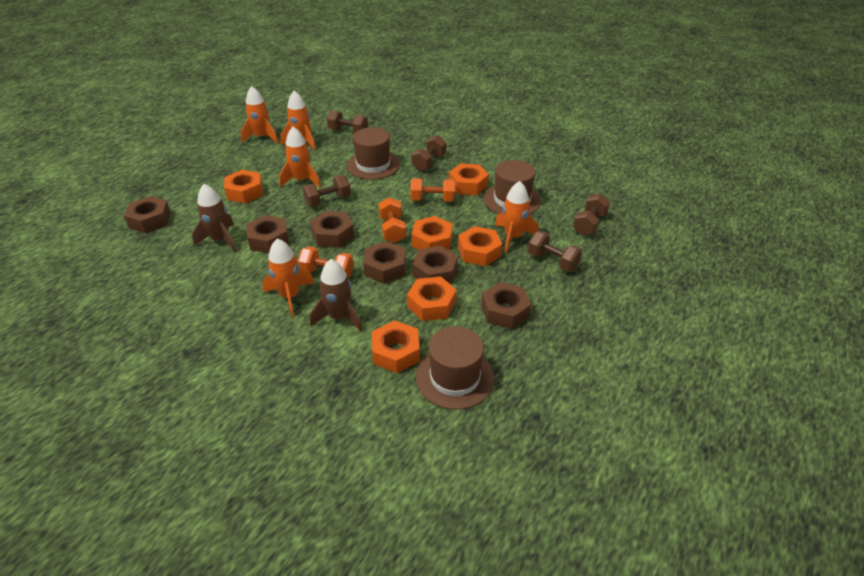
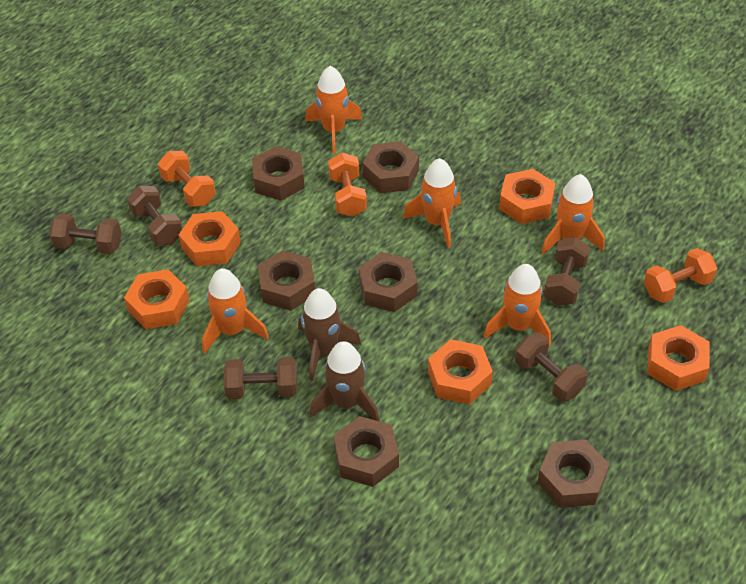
brown hat: 3 -> 0
orange nut: 6 -> 5

